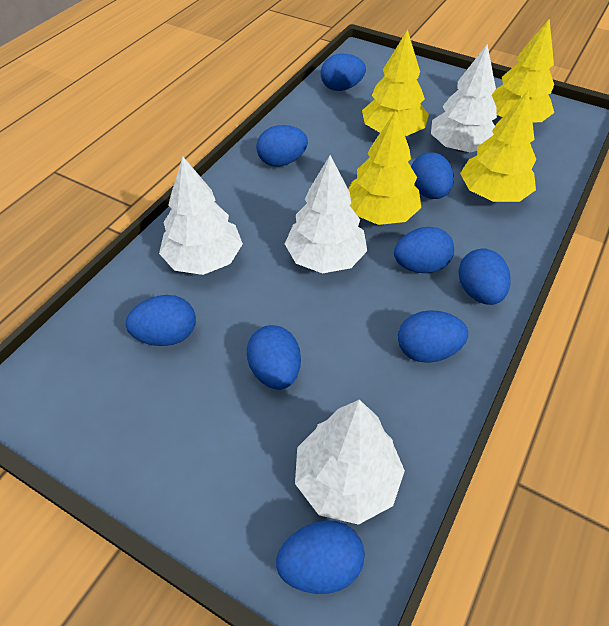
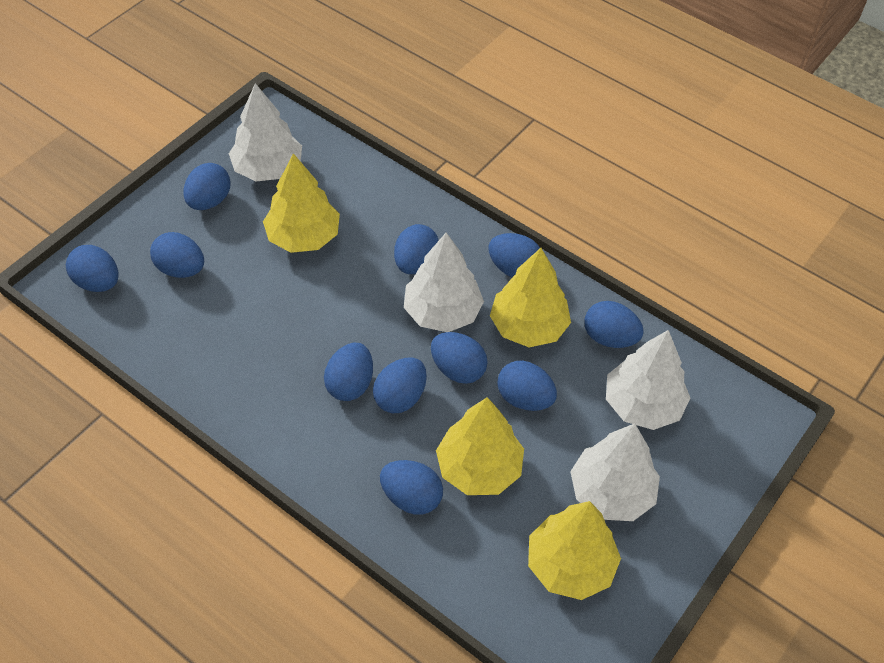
blue egg: 9 -> 11

